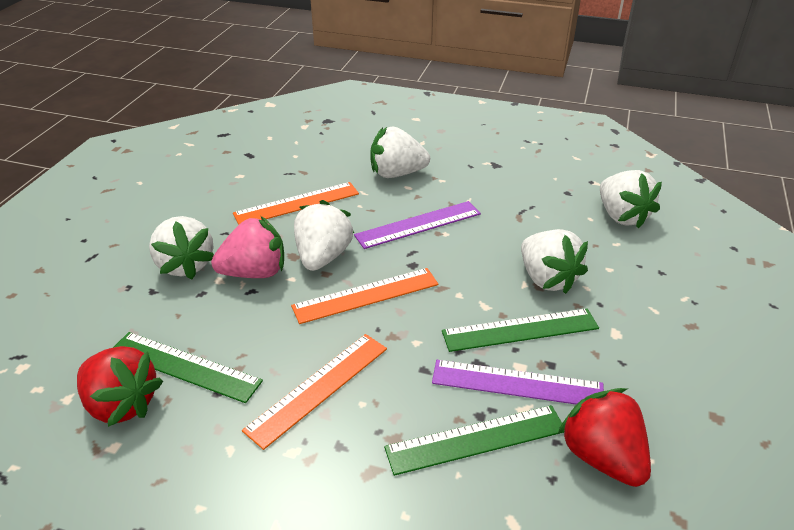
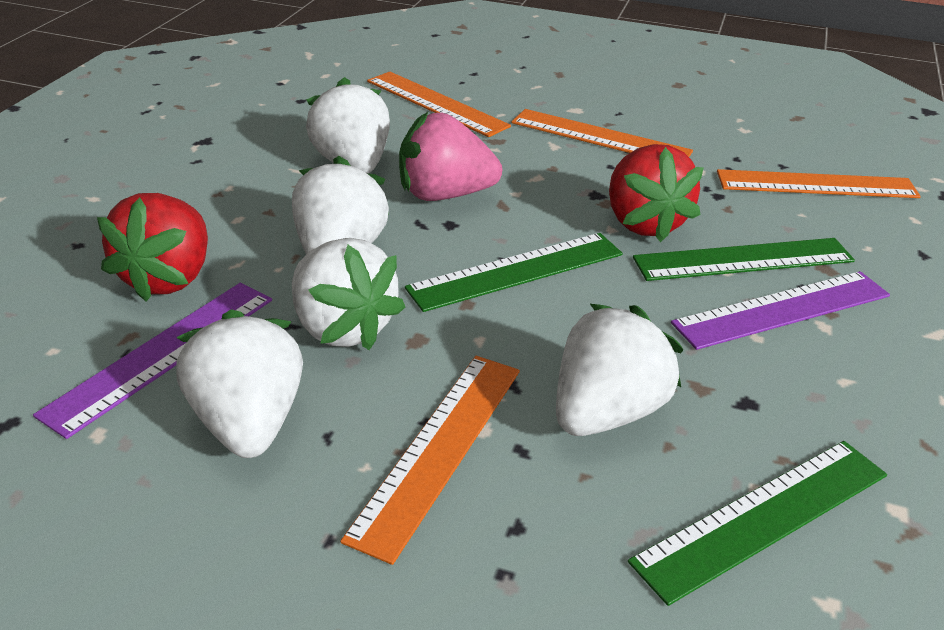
orange ruler: 3 -> 4

